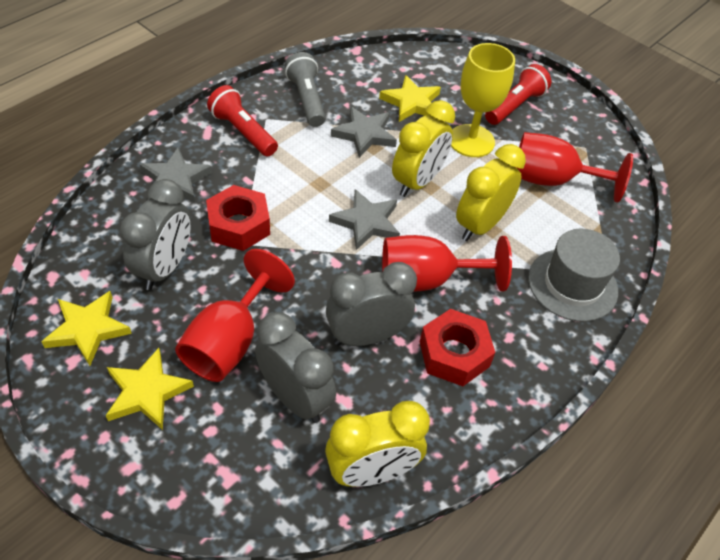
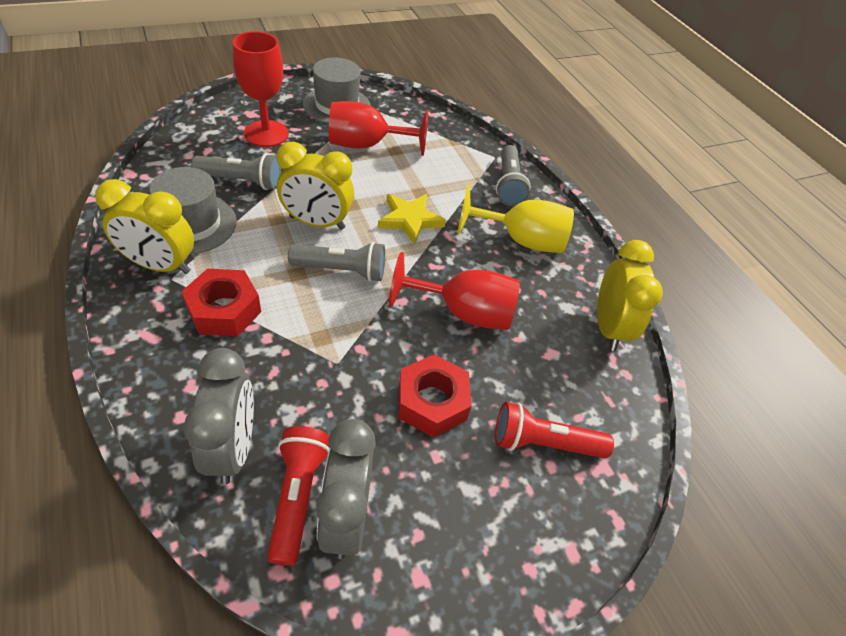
grey clock: 3 -> 2
grey flashlight: 1 -> 3
grey hat: 1 -> 2
grey star: 3 -> 0
yellow star: 3 -> 1

